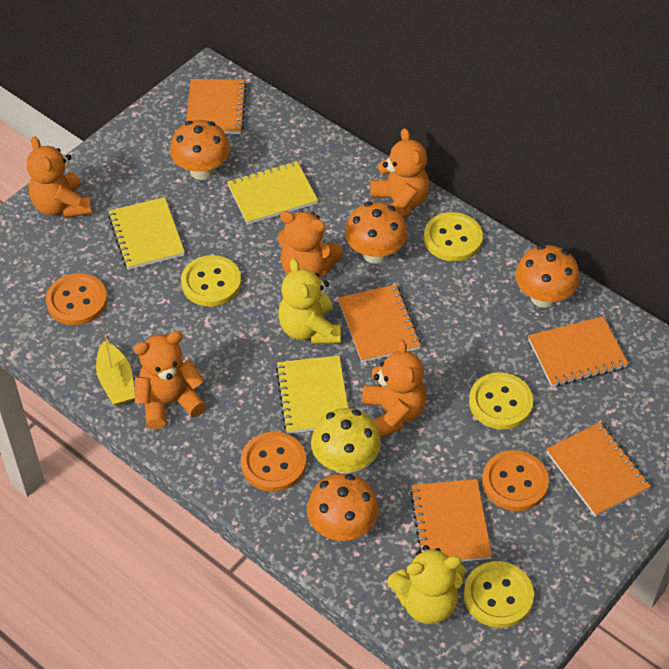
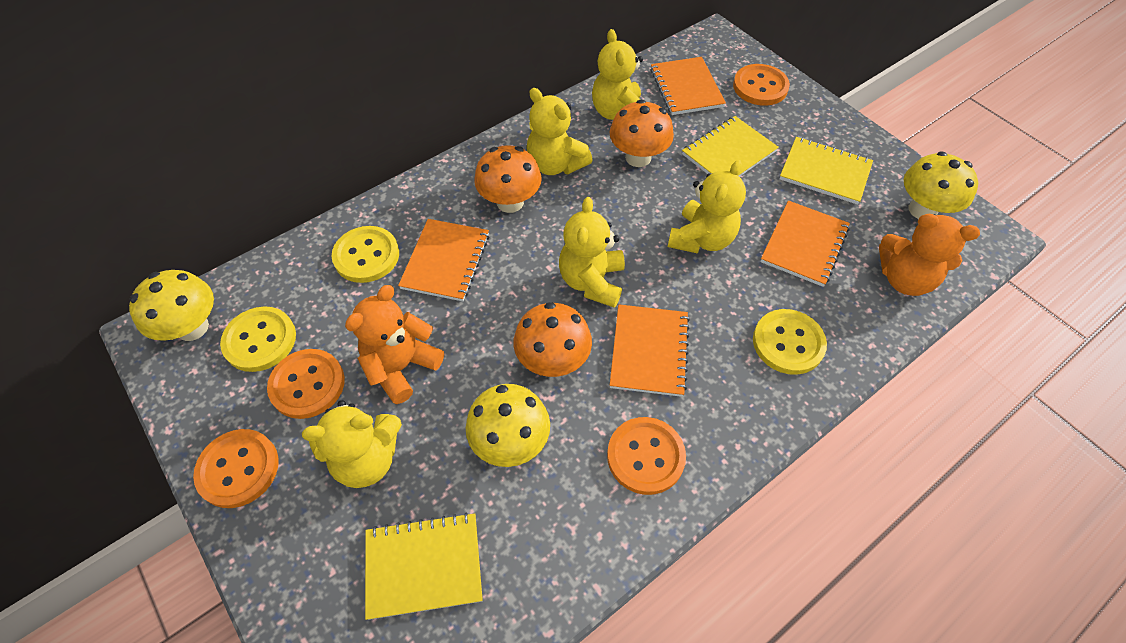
orange button: 3 -> 4
orange mushroom: 4 -> 3
orange notebook: 5 -> 4
orange teddy bear: 5 -> 2
yellow boat: 1 -> 0
yellow button: 4 -> 3
yellow mushroom: 1 -> 3
yellow teddy bear: 2 -> 5

